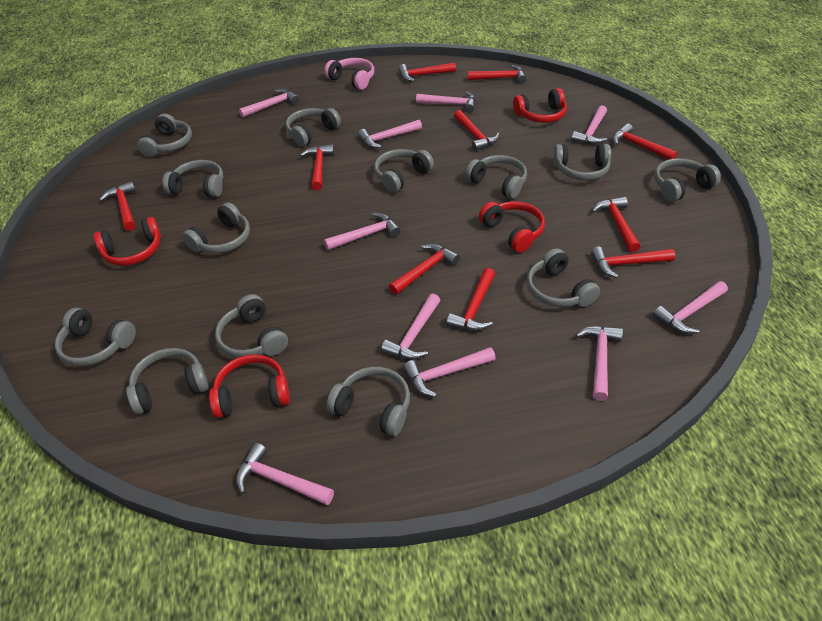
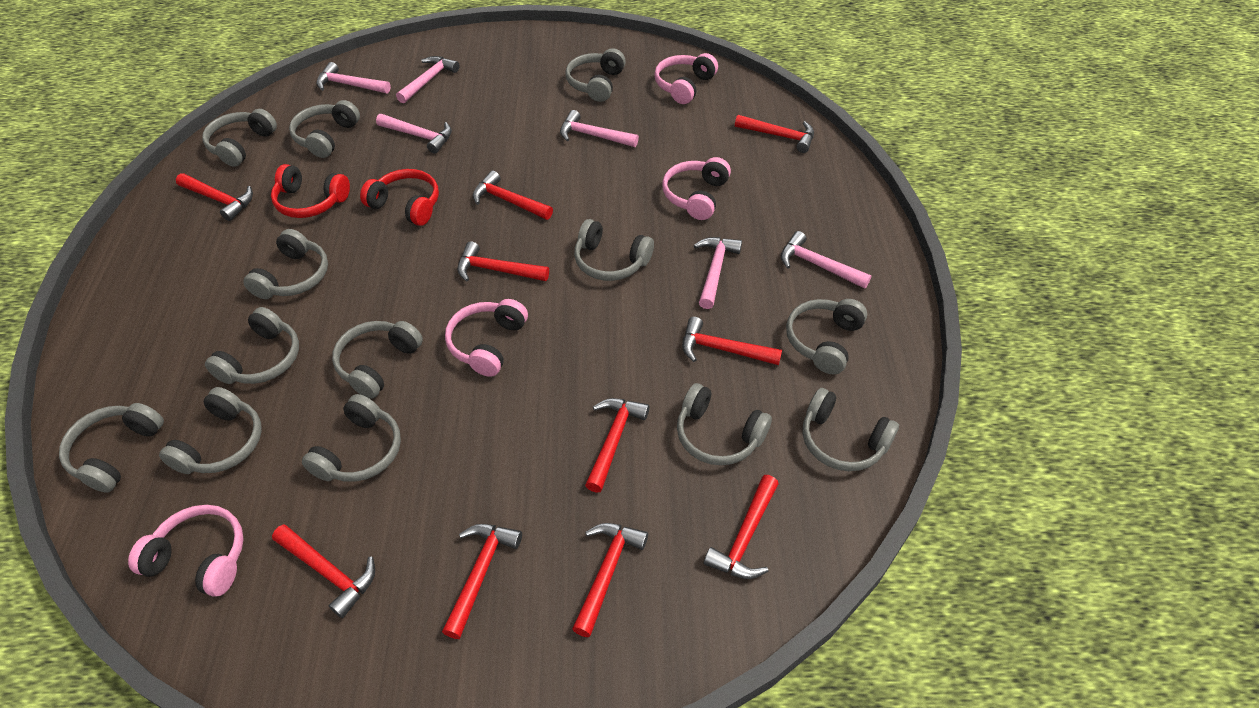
pink hammer: 10 -> 6
pink headphones: 1 -> 4
red headphones: 4 -> 2

